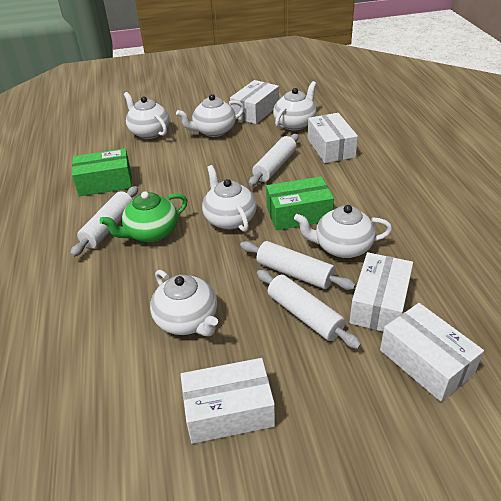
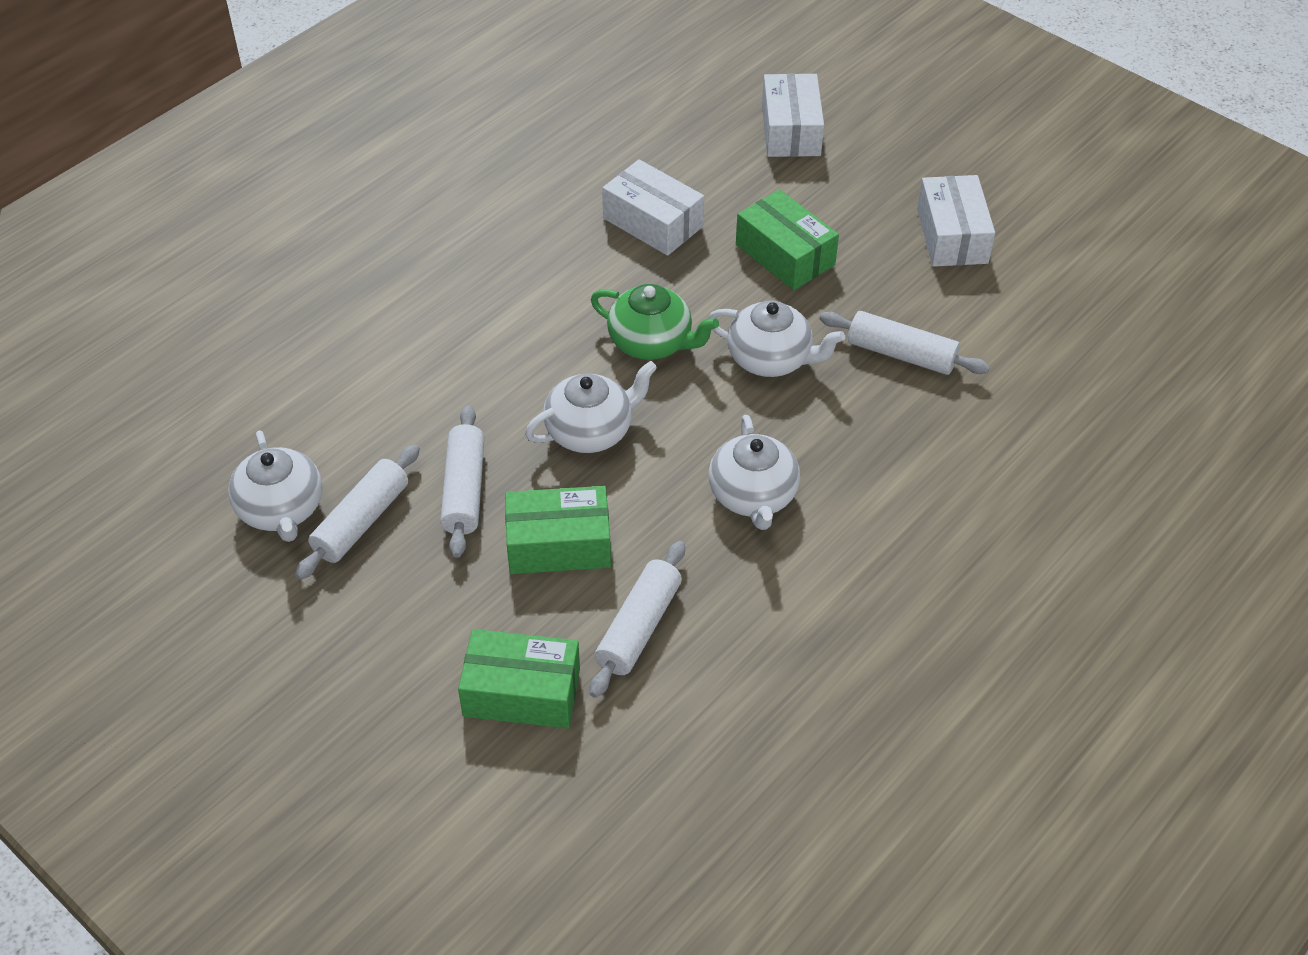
green box: 2 -> 3
white box: 5 -> 3
white teapot: 6 -> 4

